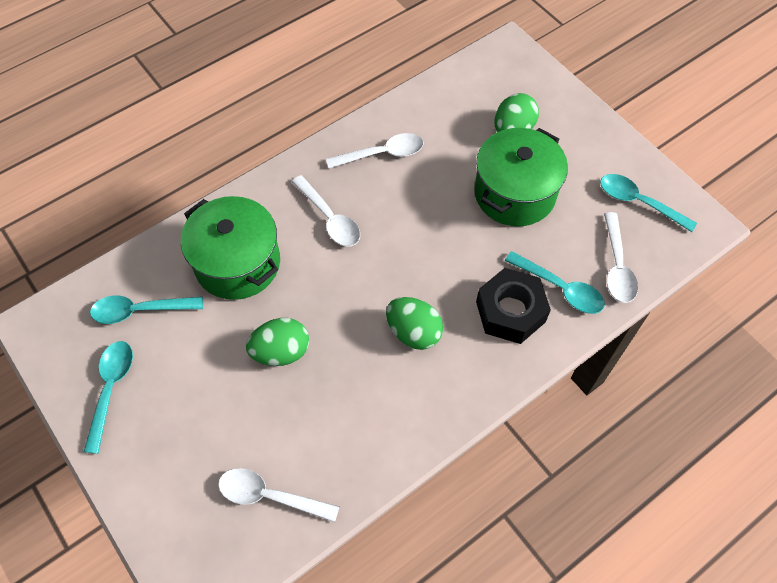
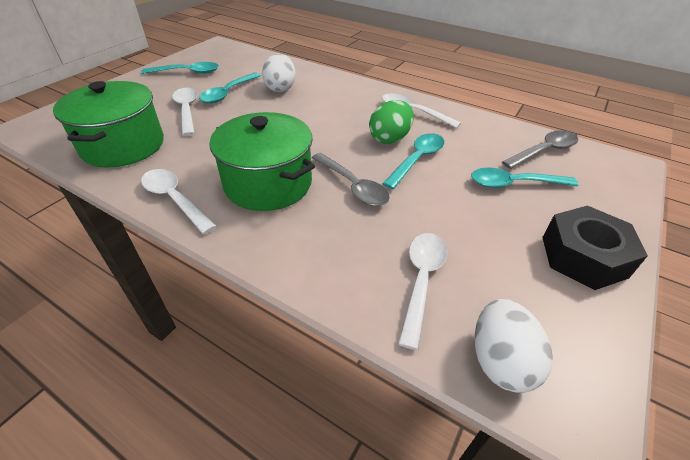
green egg: 3 -> 1
grey spoon: 0 -> 2
white egg: 0 -> 2

